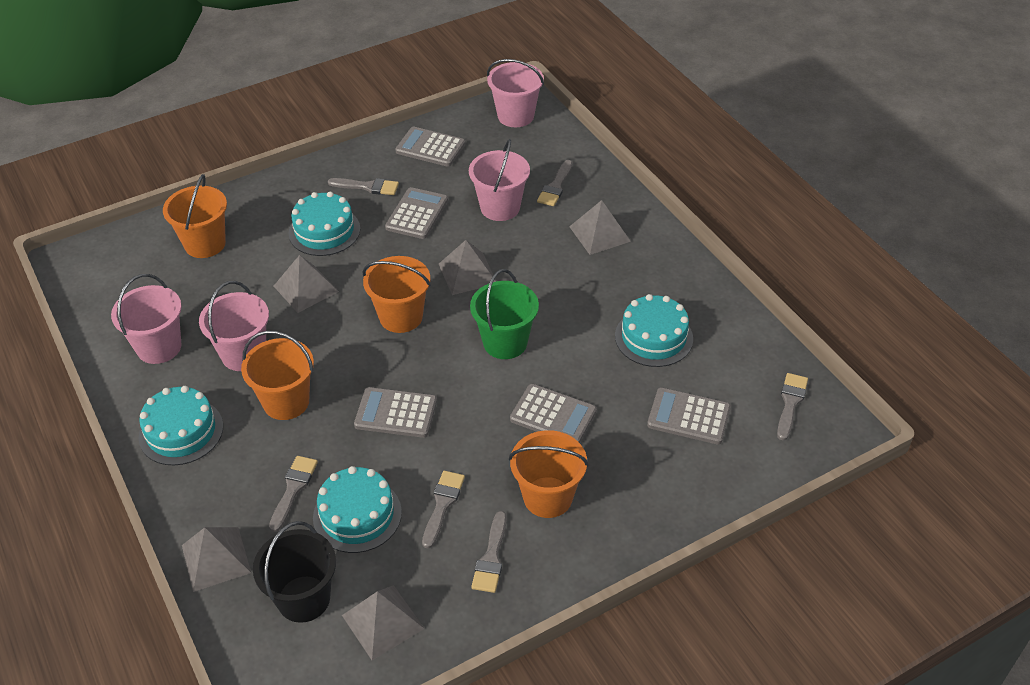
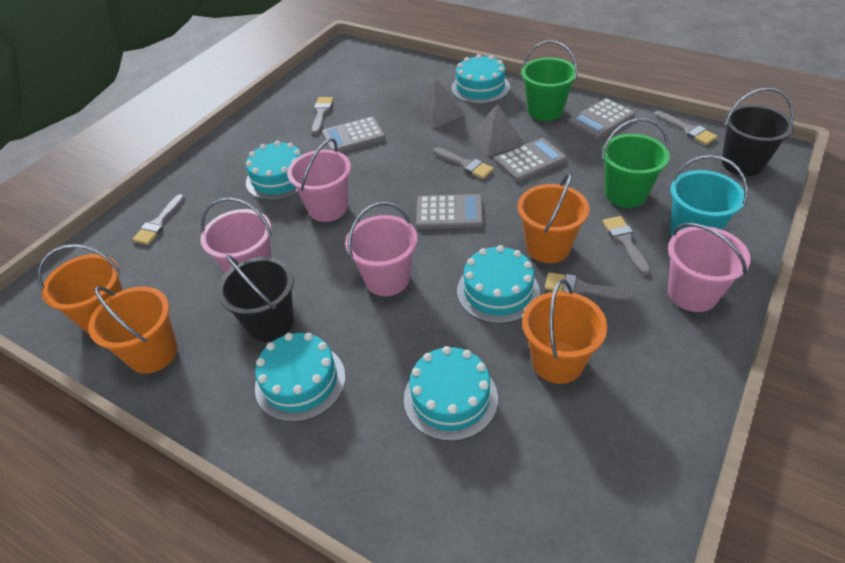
black bucket: 1 -> 2
green bucket: 1 -> 2
grey calculator: 5 -> 4
grey pyramid: 5 -> 2
turquoise bucket: 0 -> 1
turquoise cake: 4 -> 5

